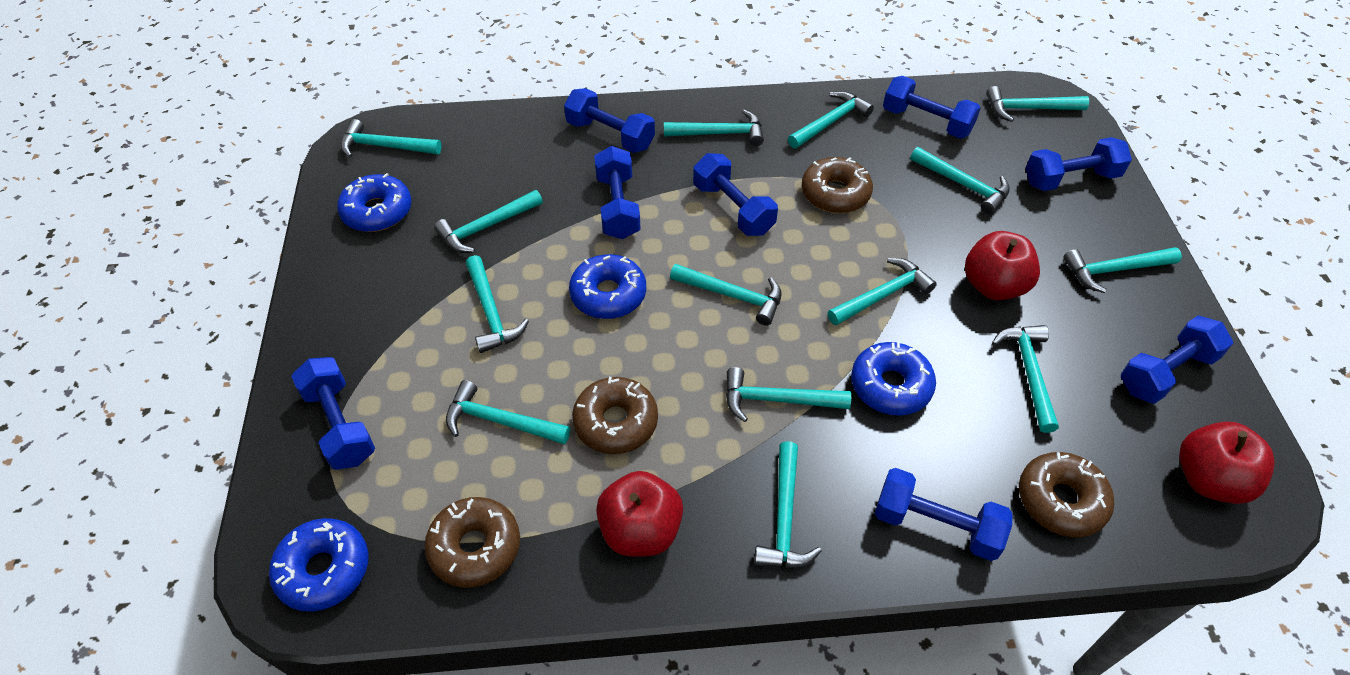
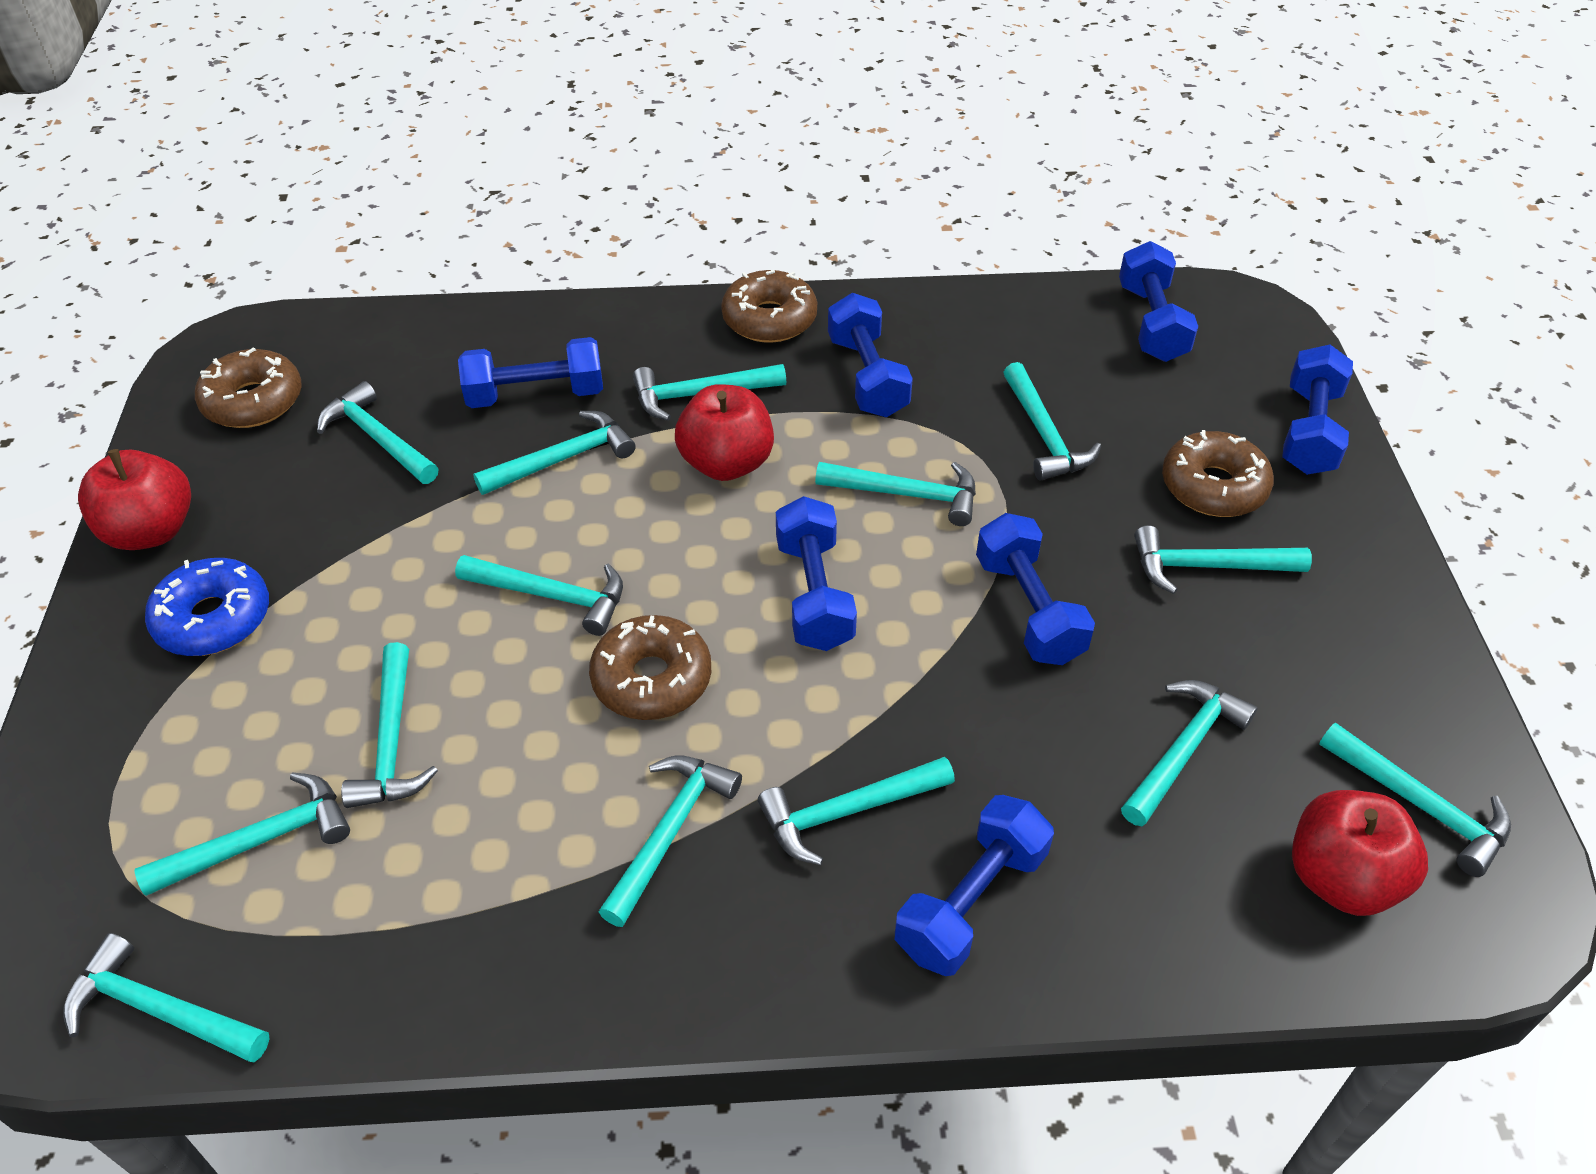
blue donut: 4 -> 1
blue dumbbell: 8 -> 7

